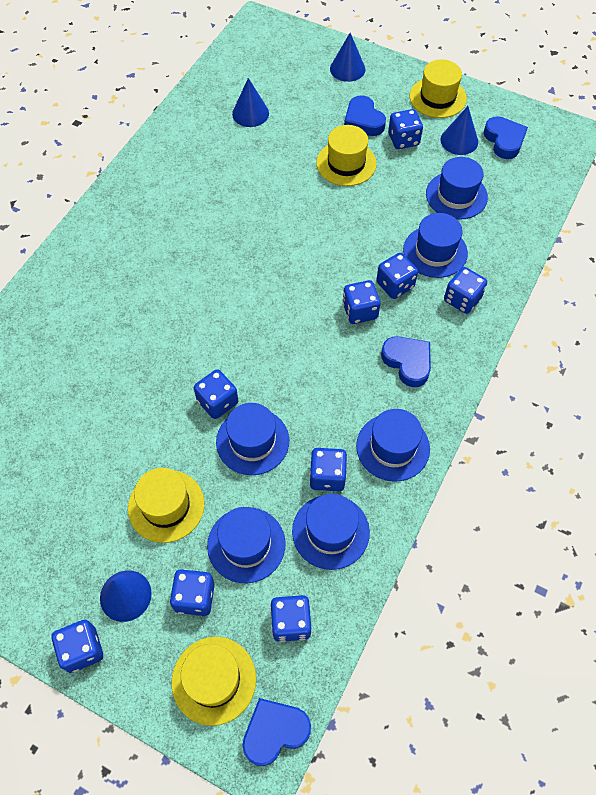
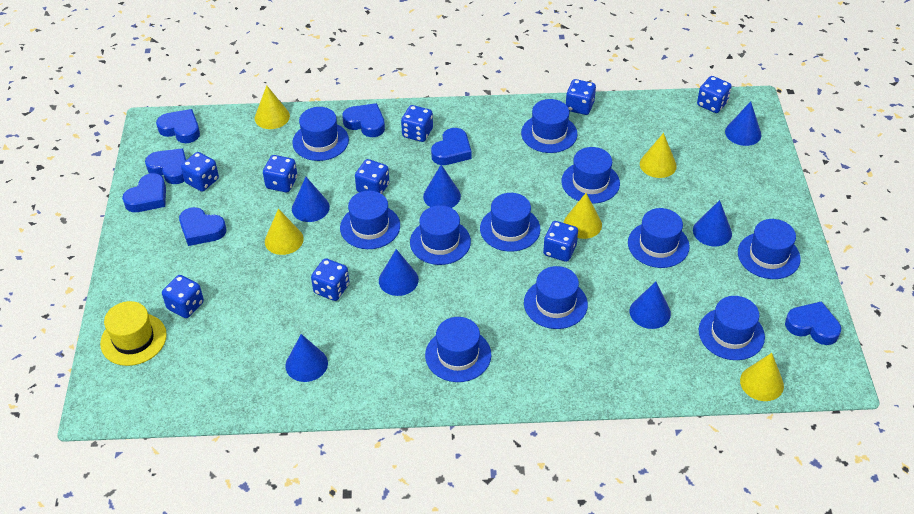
blue cone: 4 -> 7
blue hat: 6 -> 11
blue heart: 4 -> 7
yellow cone: 0 -> 5
yellow hat: 4 -> 1

